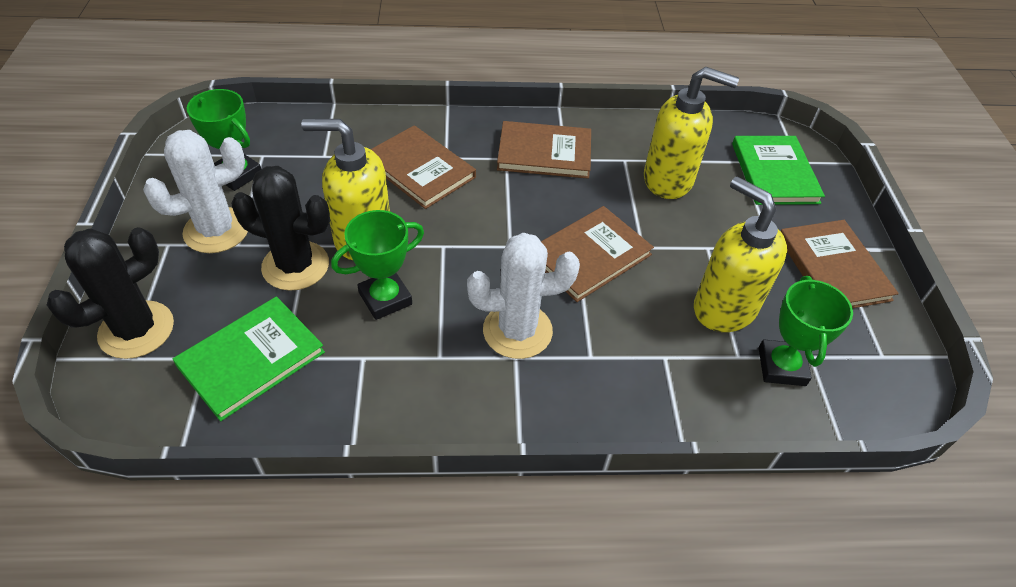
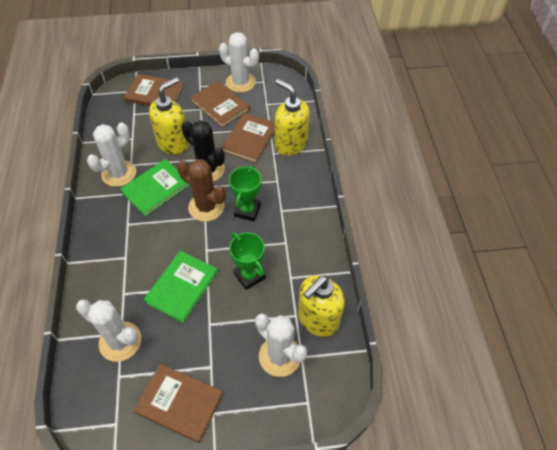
black cactus: 2 -> 1
brown cactus: 0 -> 1
green trophy: 3 -> 2
white cactus: 2 -> 4

